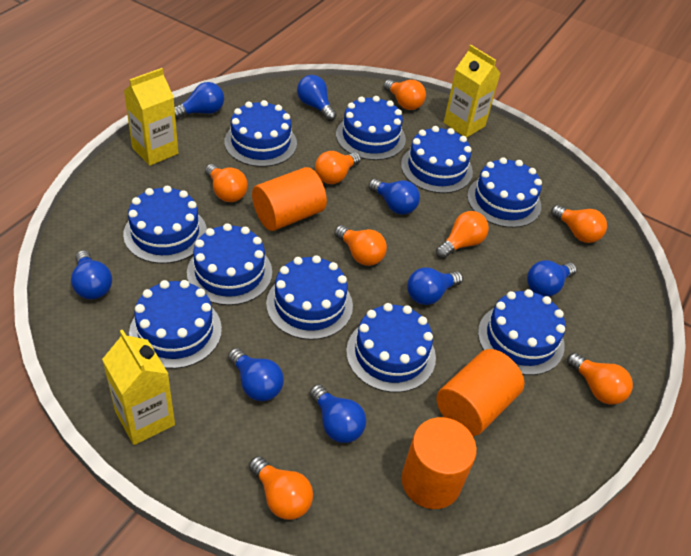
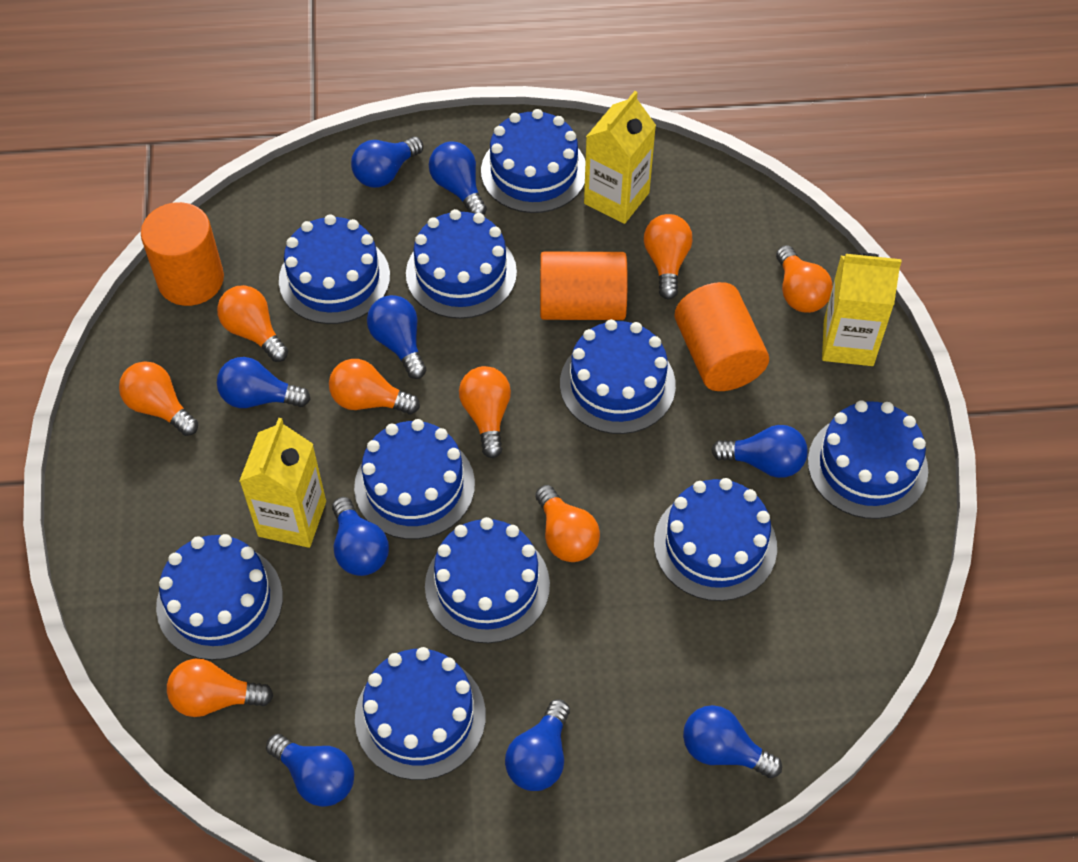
blue light bulb: 8 -> 9

